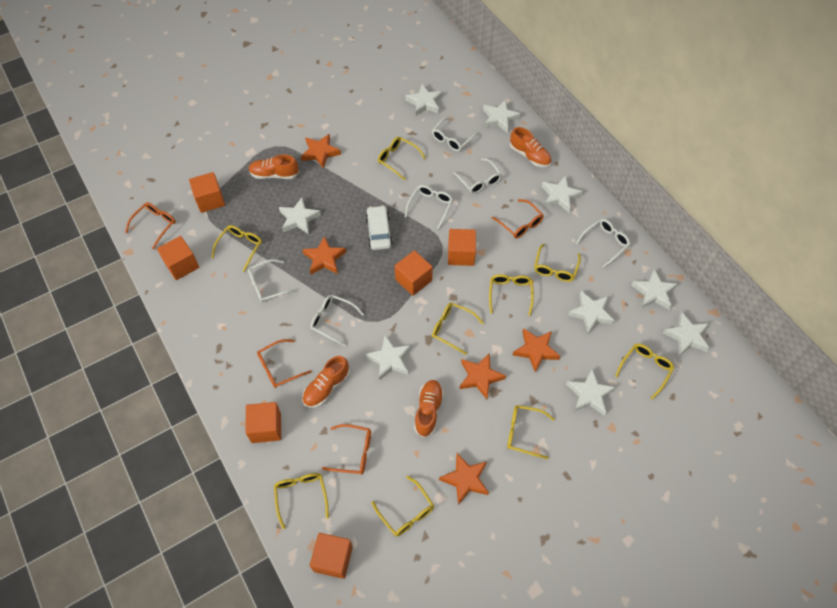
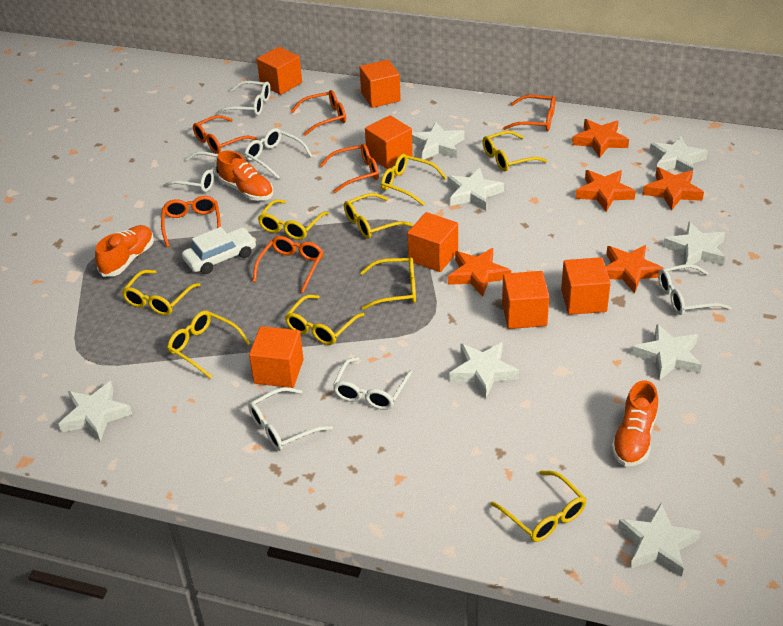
orange cube: 6 -> 7
orange glasses: 4 -> 6
orange shoe: 4 -> 3
white star: 9 -> 8

